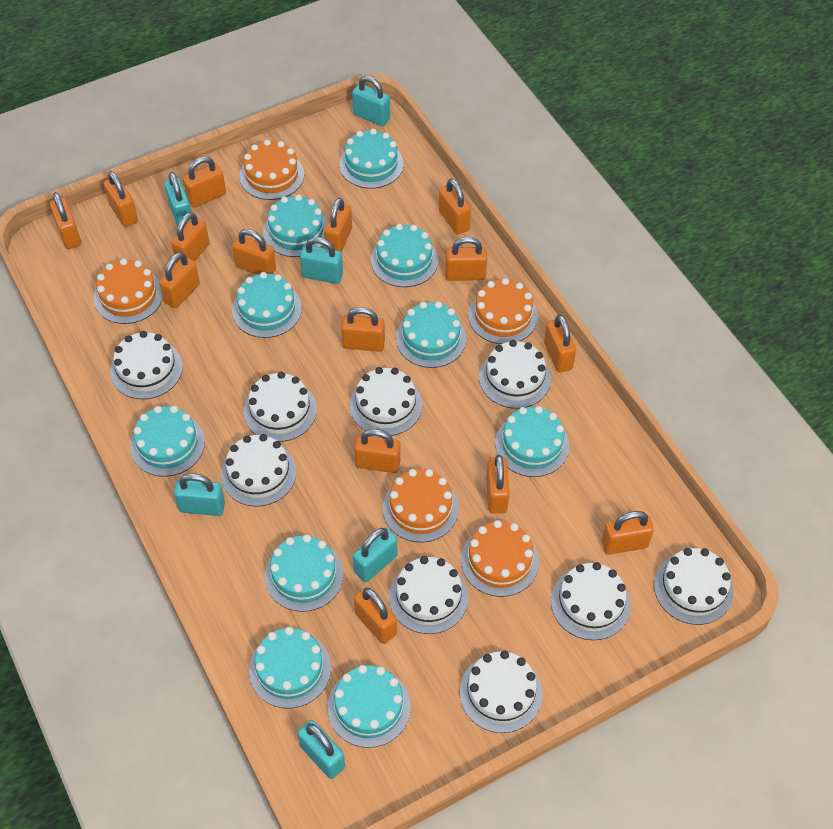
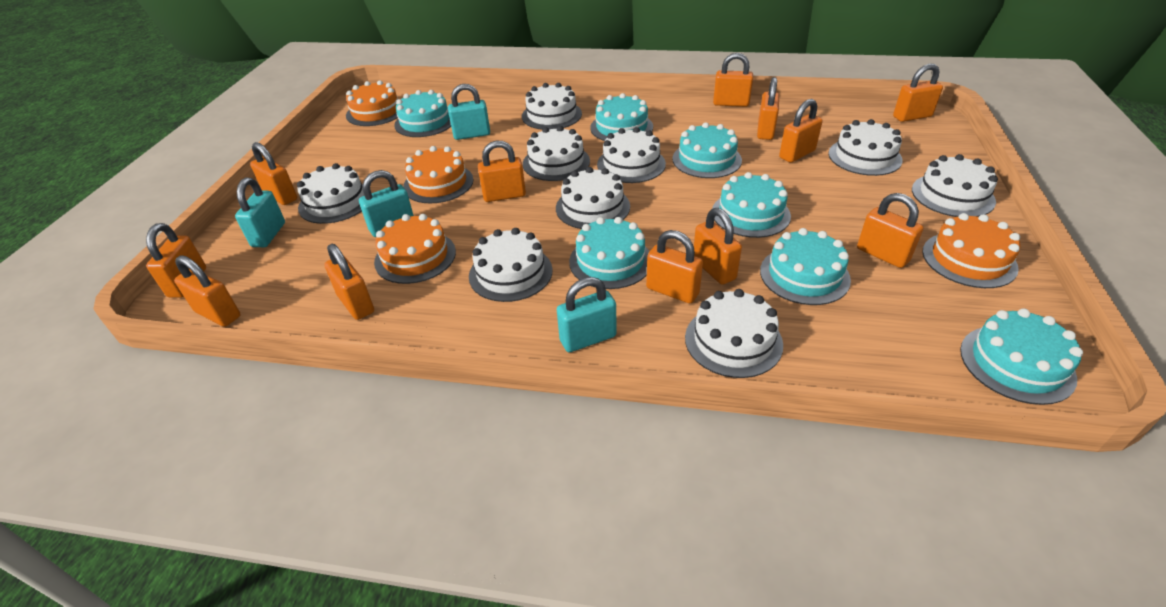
orange cake: 5 -> 4
orange padlock: 15 -> 12
turquoise cake: 10 -> 7
turquoise padlock: 6 -> 4

